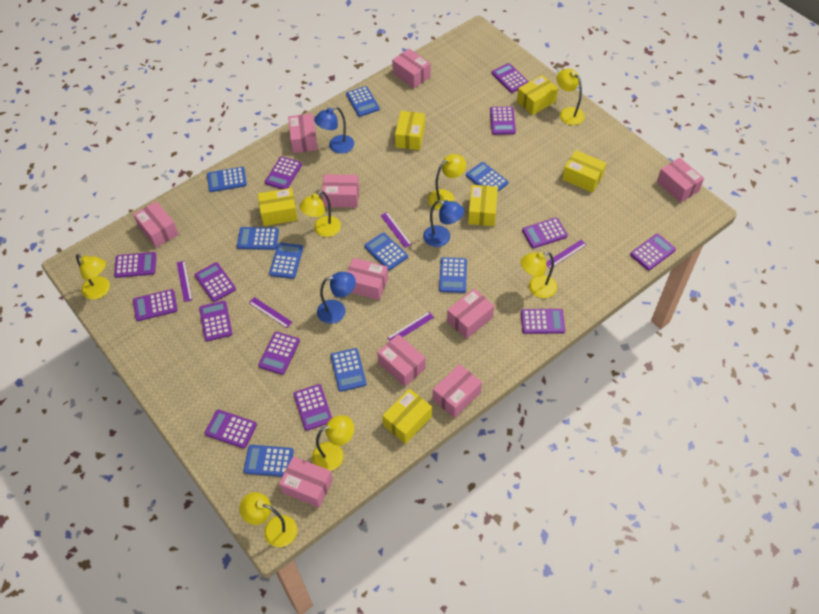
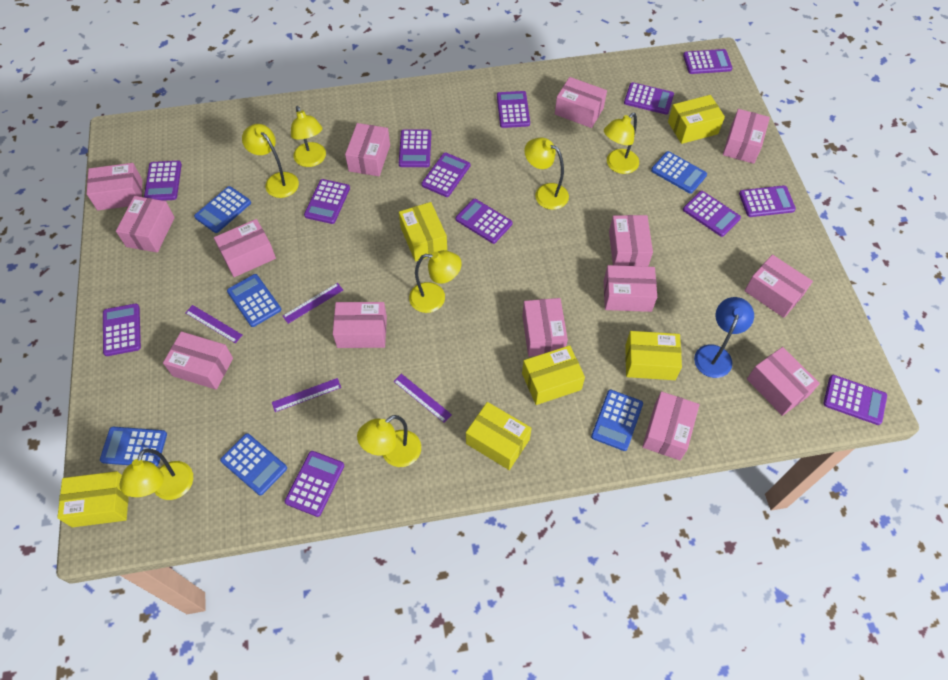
blue calculator: 9 -> 6
blue lamp: 3 -> 1
pink box: 10 -> 14
purple ruler: 5 -> 4

